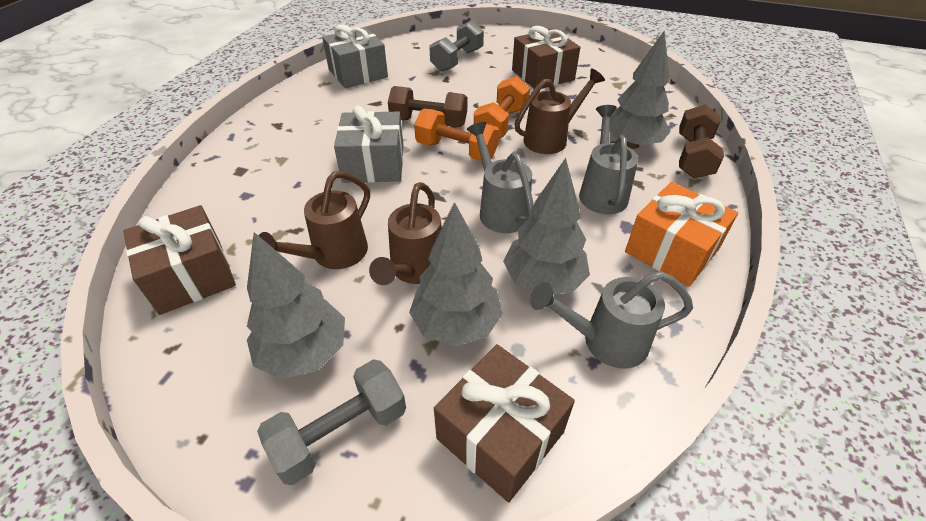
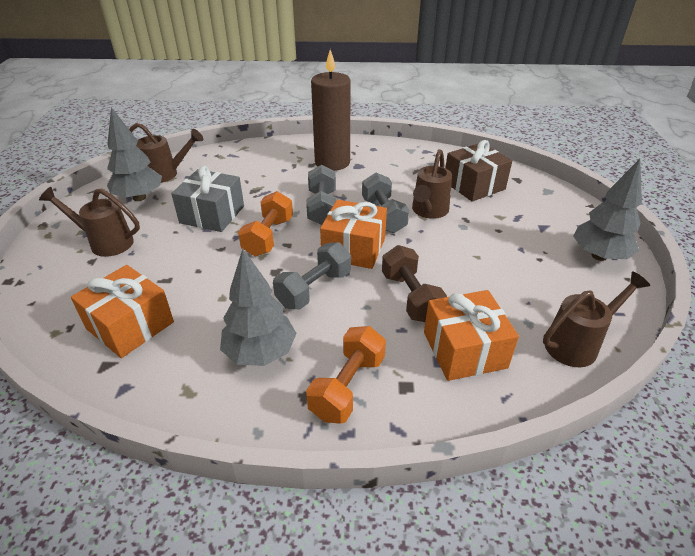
brown candle: 0 -> 1
brown dumbbell: 2 -> 1
brown gift: 3 -> 1
brown watering can: 3 -> 4
grey dumbbell: 2 -> 3
grey gift: 2 -> 1
grey tree: 4 -> 3
grey watering can: 3 -> 0
orange gift: 1 -> 3

